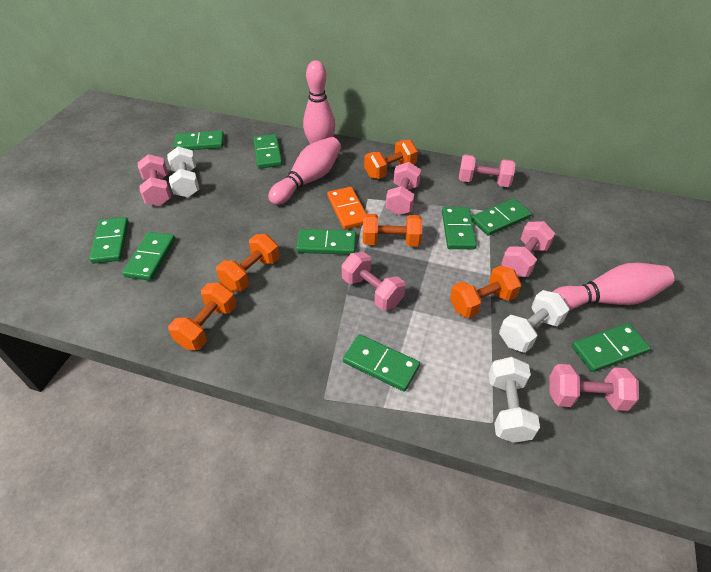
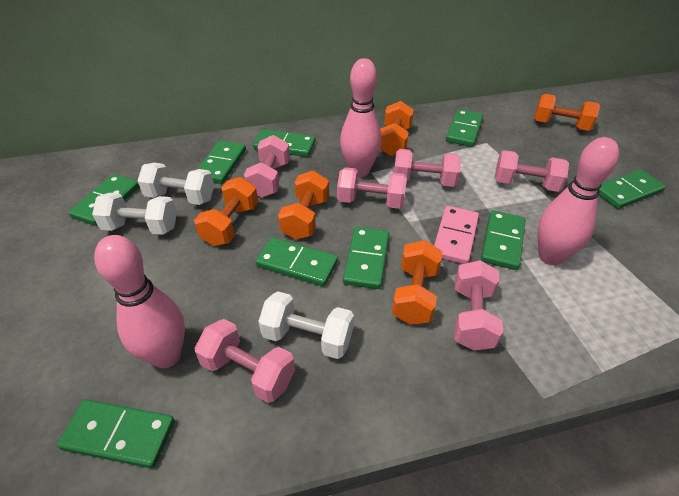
orange domino: 1 -> 0
pink domino: 0 -> 1

